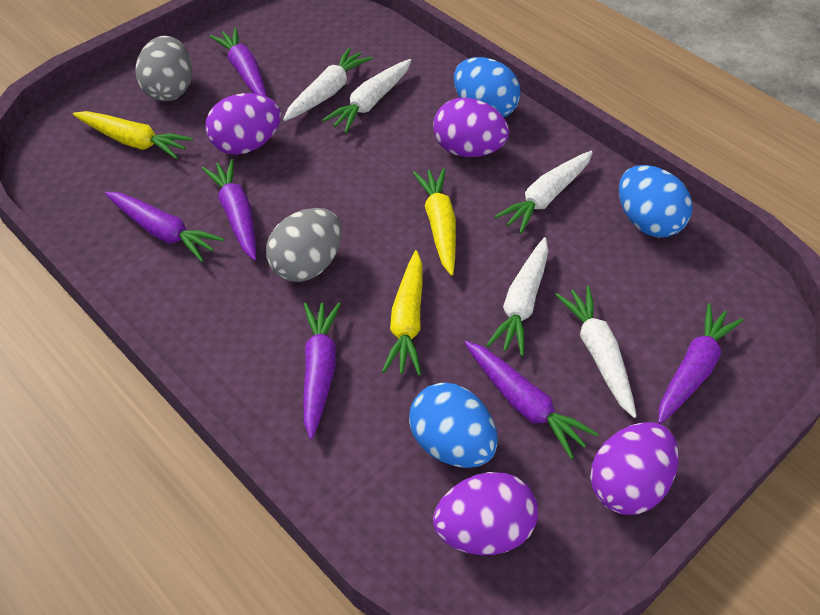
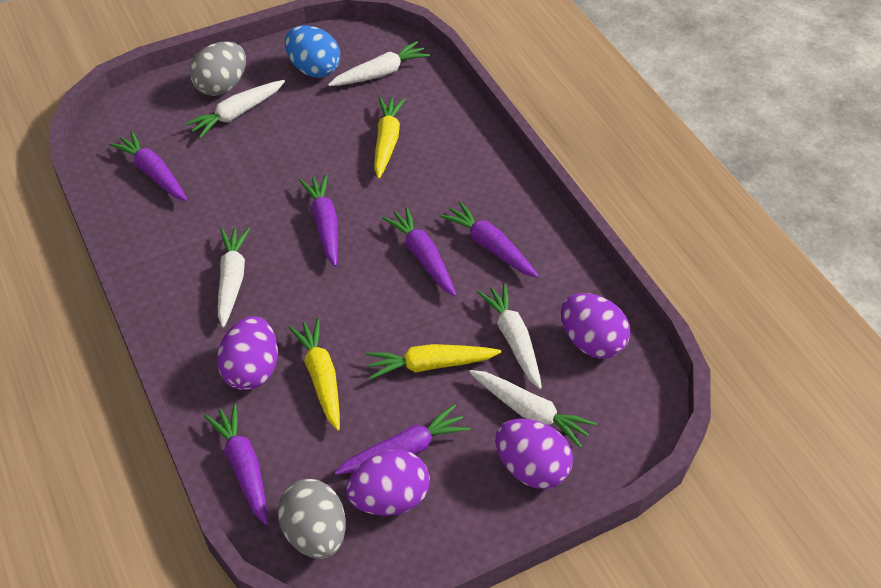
blue egg: 3 -> 1

